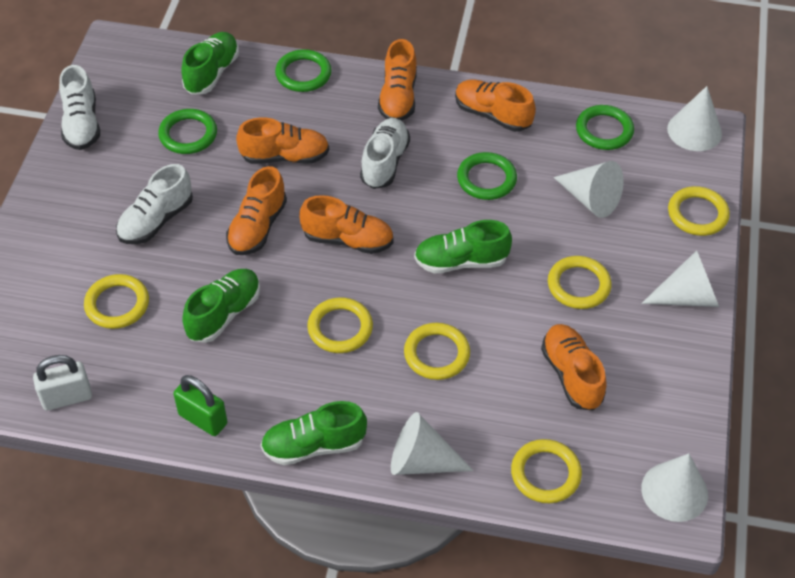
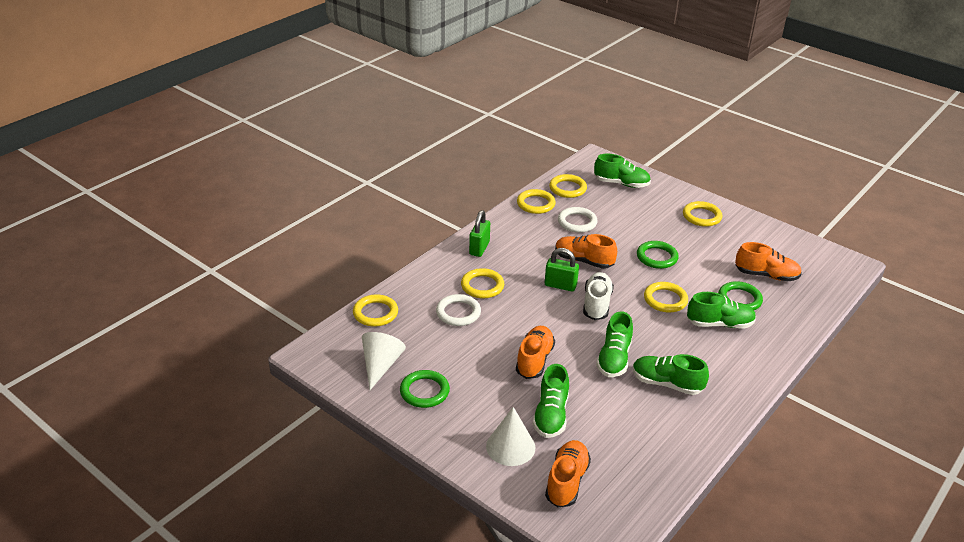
green padlock: 1 -> 2
green ring: 4 -> 3
green shoe: 4 -> 5
orange shoe: 6 -> 4
white cone: 5 -> 2
white padlock: 1 -> 0
white ring: 0 -> 2
white shoe: 3 -> 1

